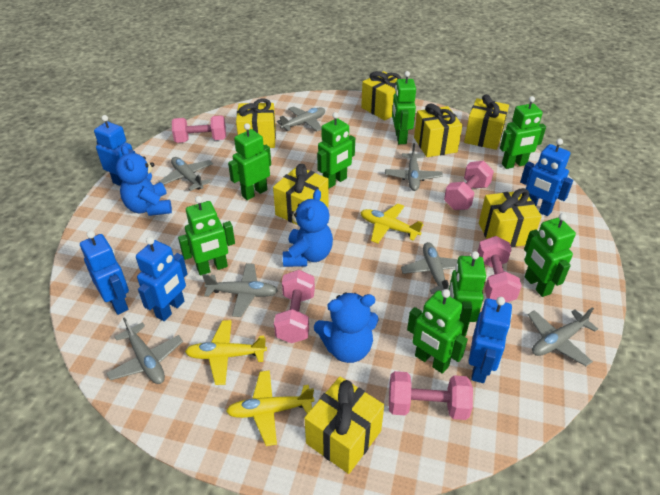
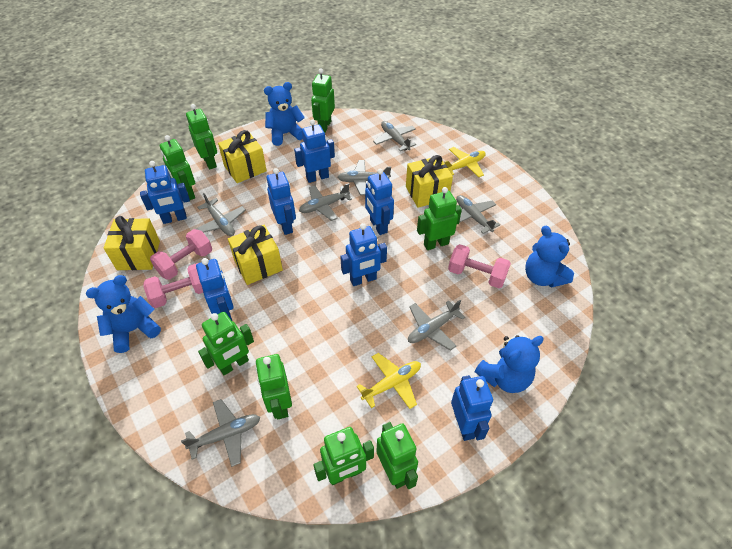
blue robot: 5 -> 7
blue teddy bear: 3 -> 4
pink dumbbell: 5 -> 3
yellow gift: 7 -> 4
yellow plane: 3 -> 2

